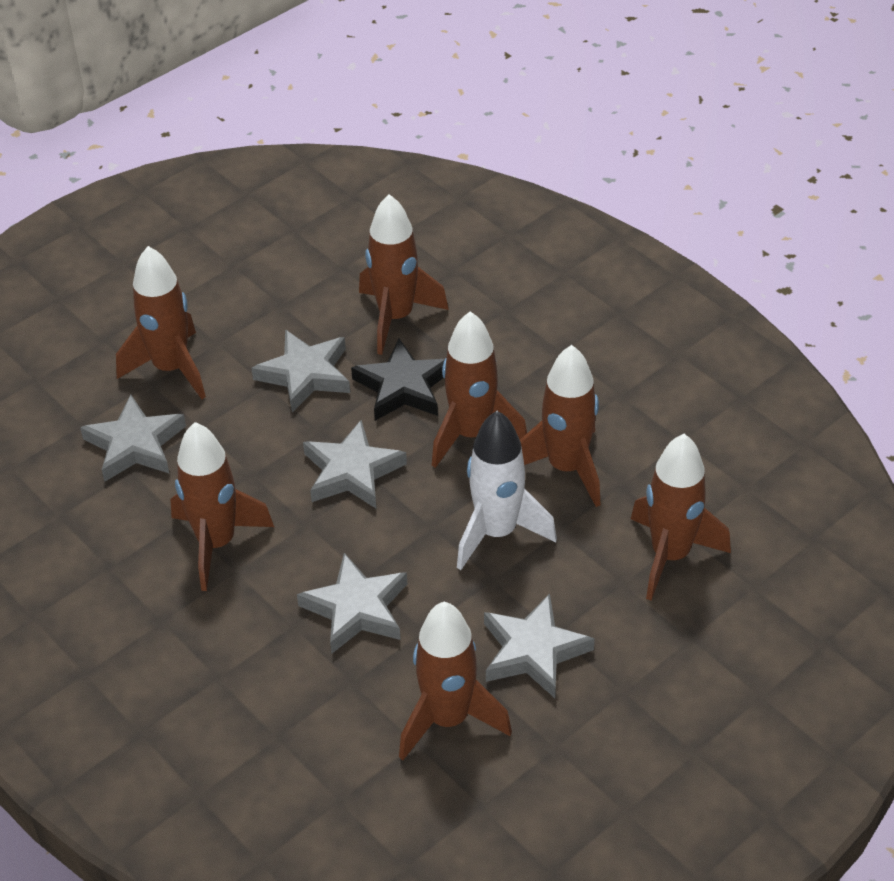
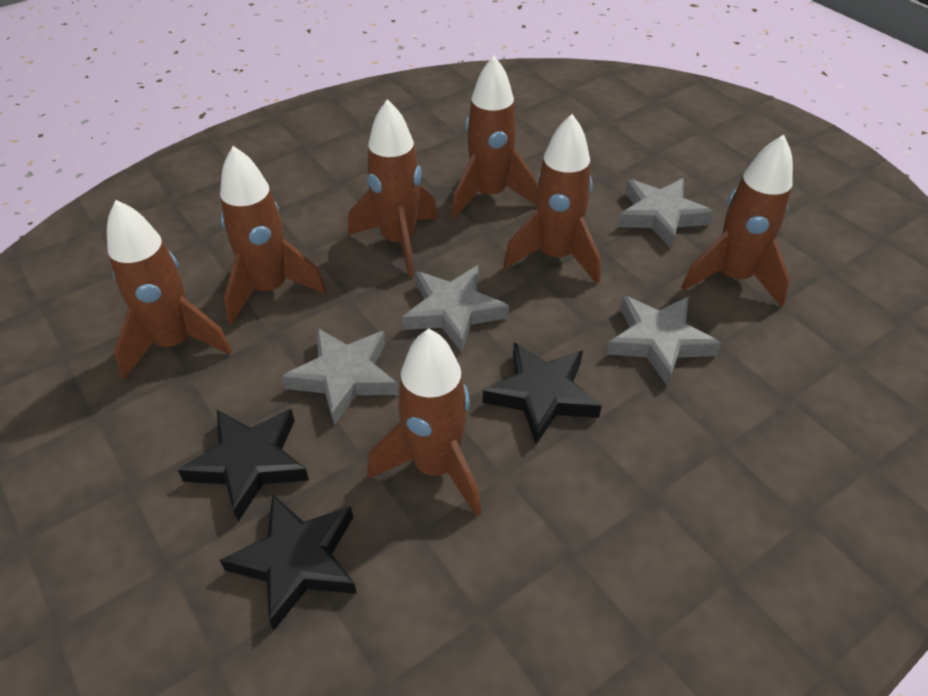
black star: 1 -> 3
grey star: 5 -> 4
white rocket: 1 -> 0

